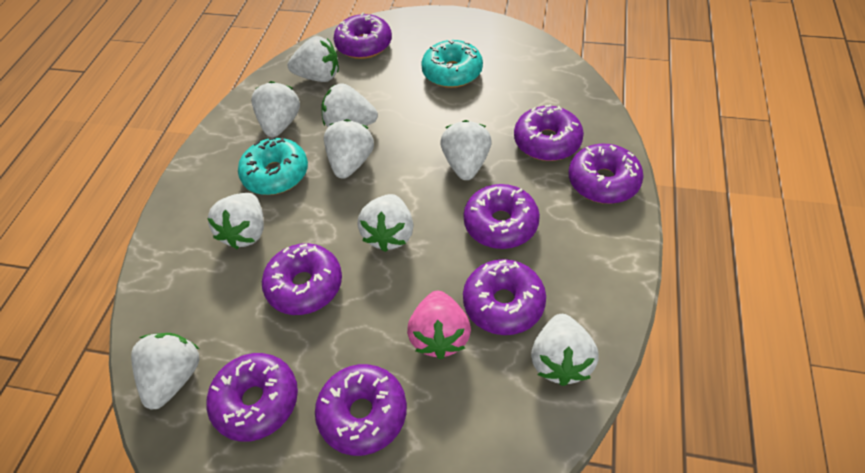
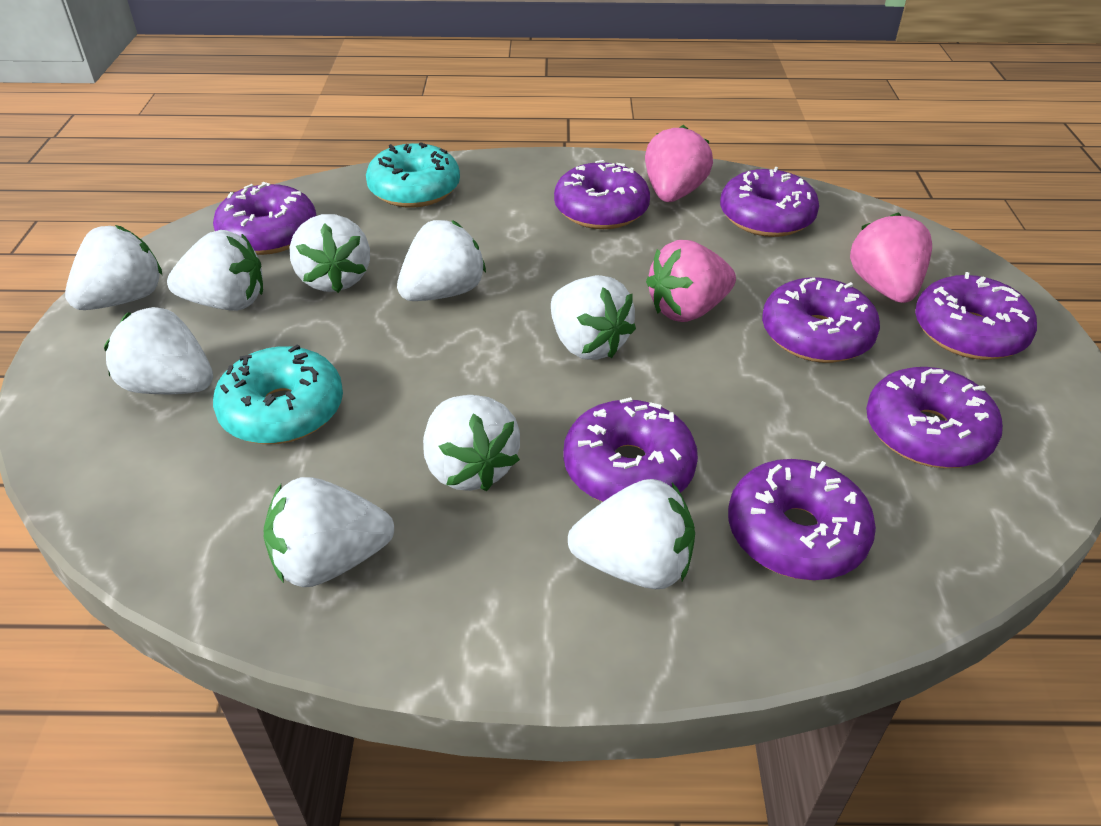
pink strawberry: 1 -> 3

